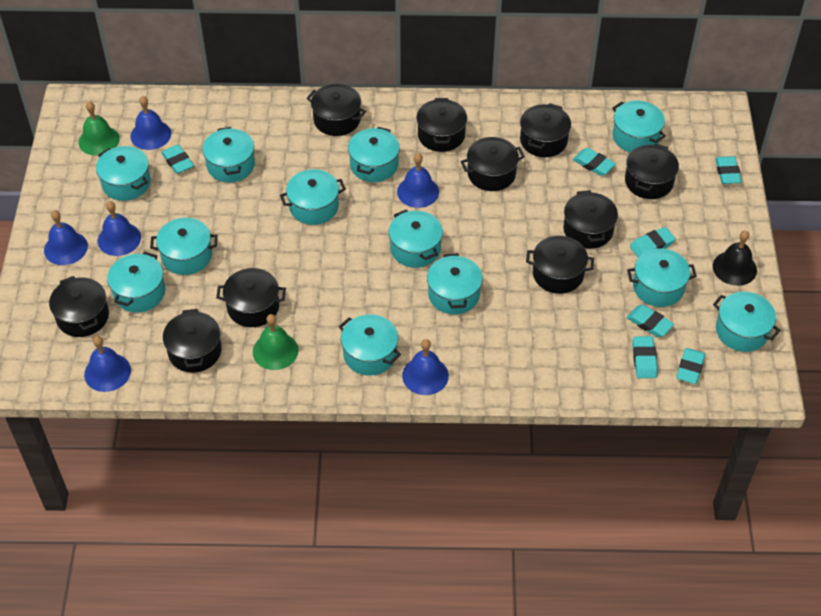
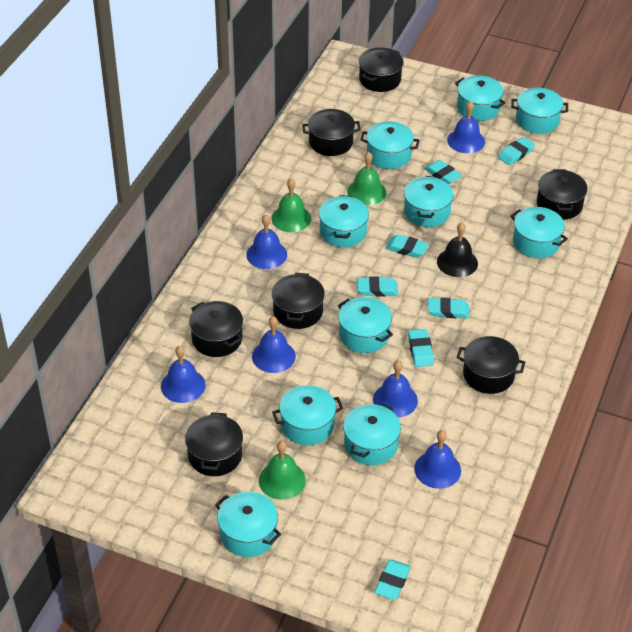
black pot: 10 -> 7
green bell: 2 -> 3
turquoise pot: 12 -> 10

